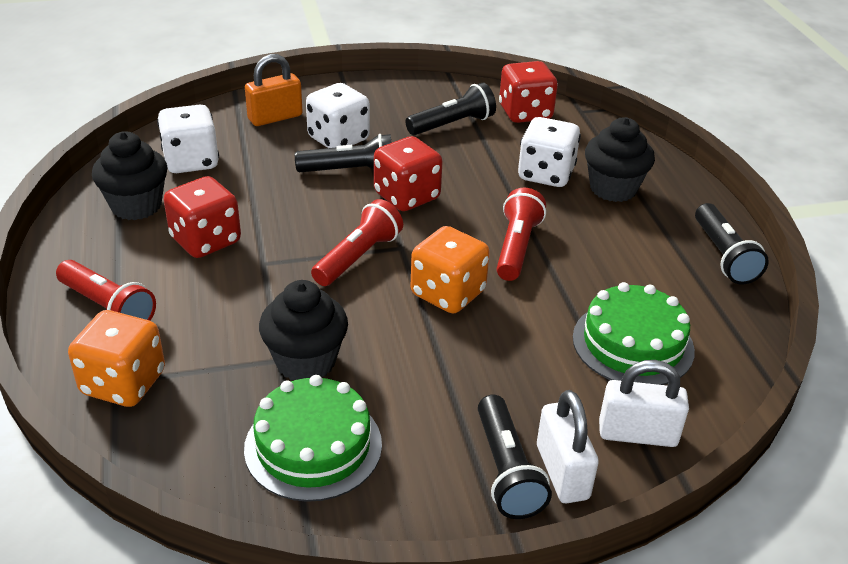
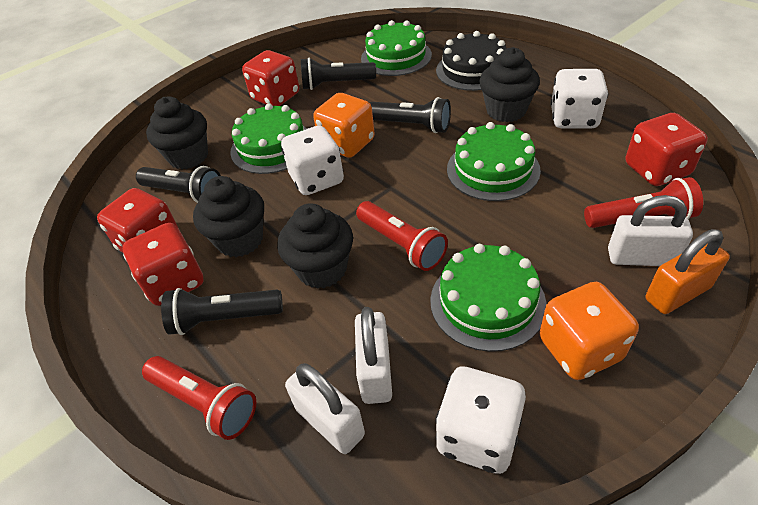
black cake: 0 -> 1
black cupcake: 3 -> 4
green cake: 2 -> 4
red dice: 3 -> 4
white padlock: 2 -> 3

